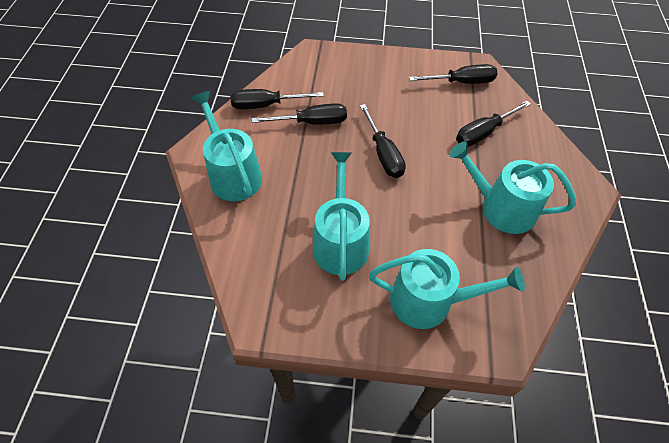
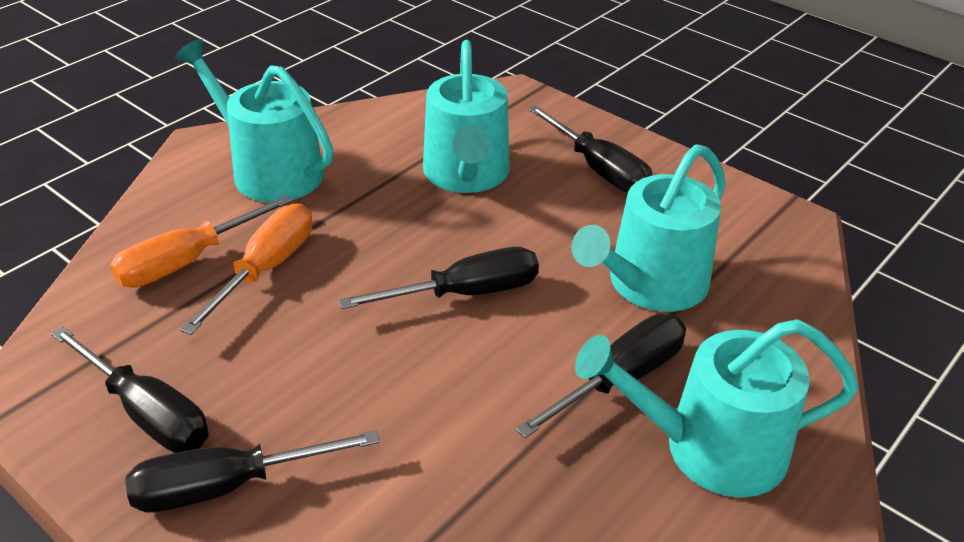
orange screwdriver: 0 -> 2

